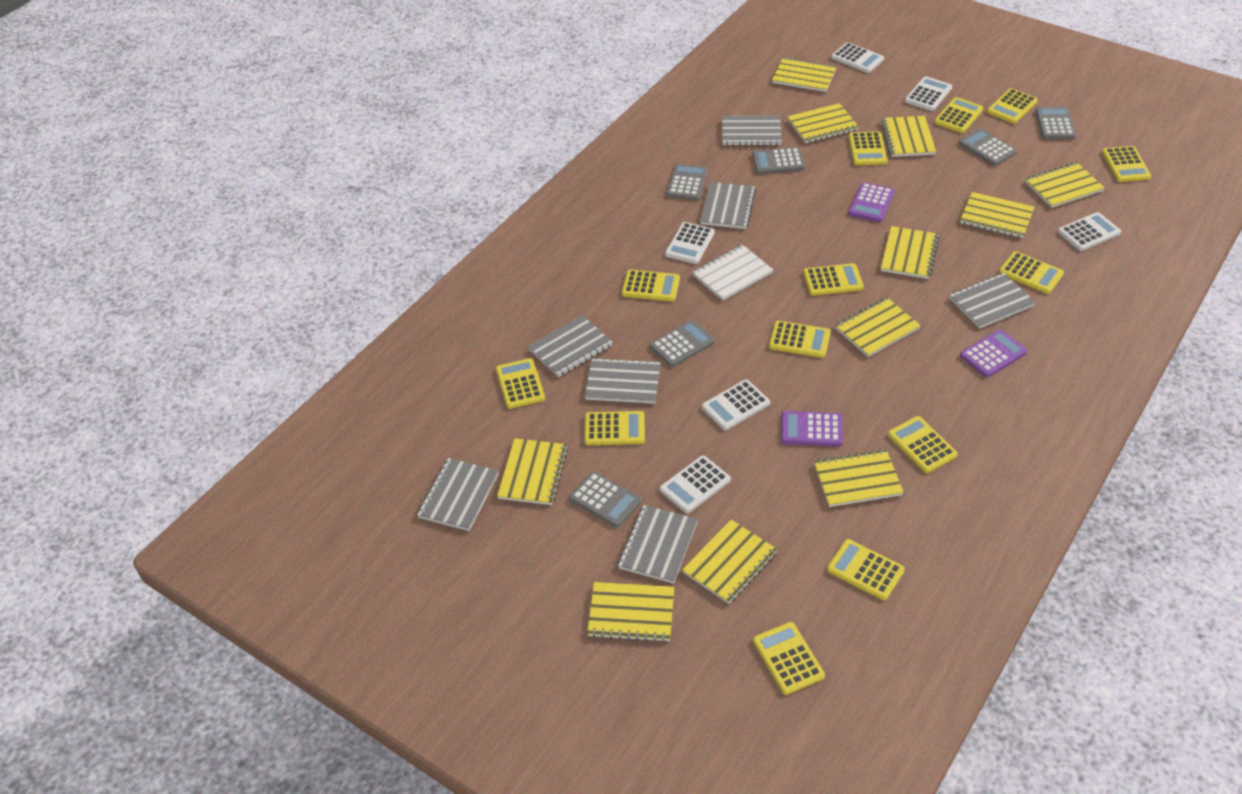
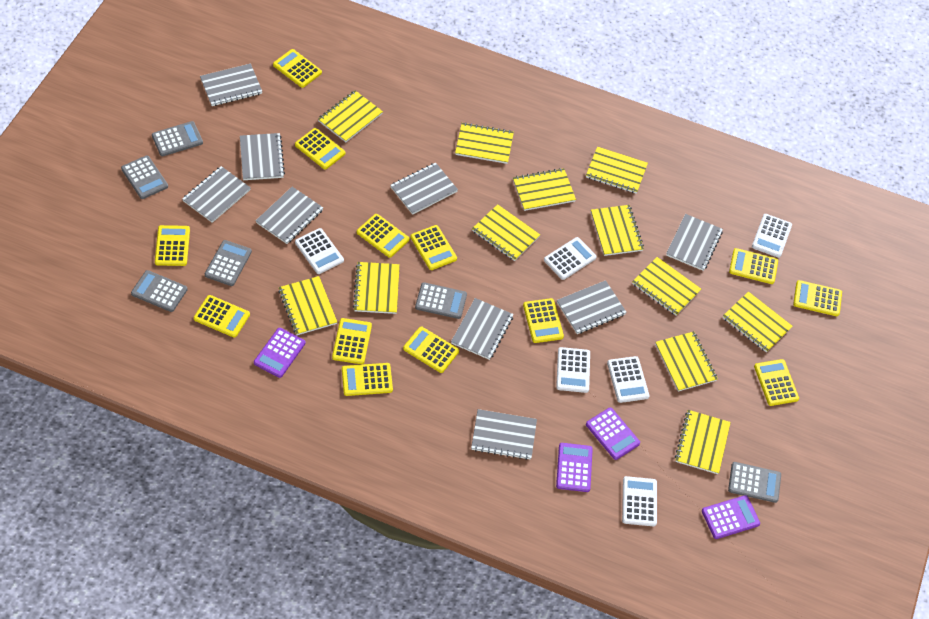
grey notebook: 7 -> 9
purple calculator: 3 -> 4
white notebook: 1 -> 0
yellow notebook: 11 -> 12

